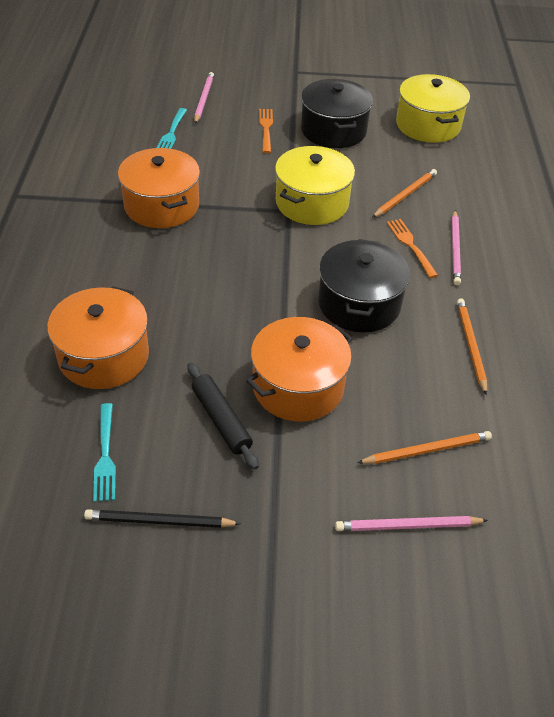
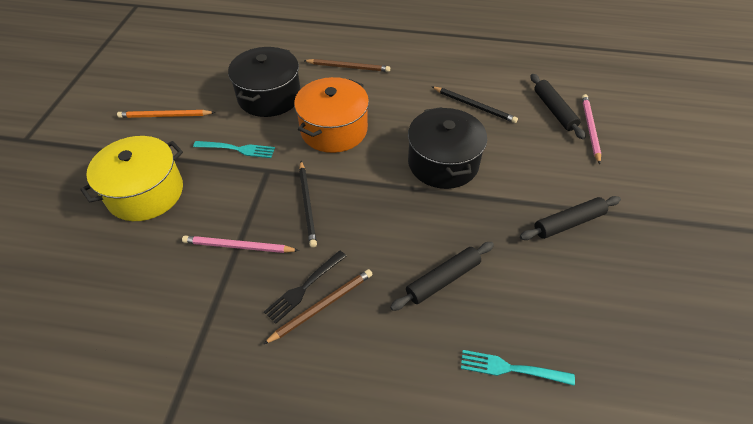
black fork: 0 -> 1
black pencil: 1 -> 2
black rolling pin: 1 -> 3
brown pencil: 0 -> 2
orange fork: 2 -> 0
orange pencil: 3 -> 1
orange pot: 3 -> 1
pink pencil: 3 -> 2
yellow pot: 2 -> 1

